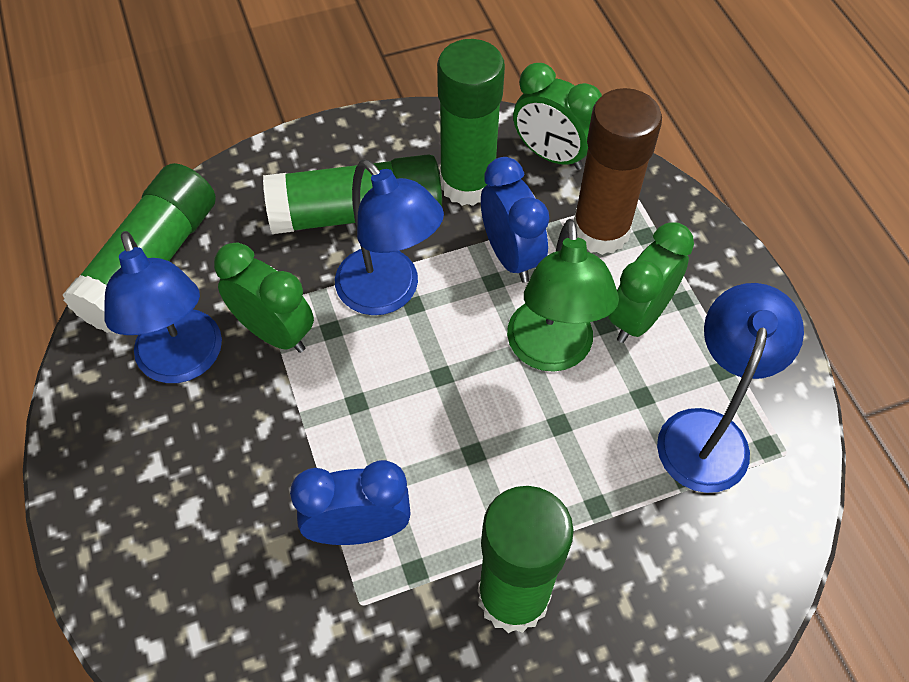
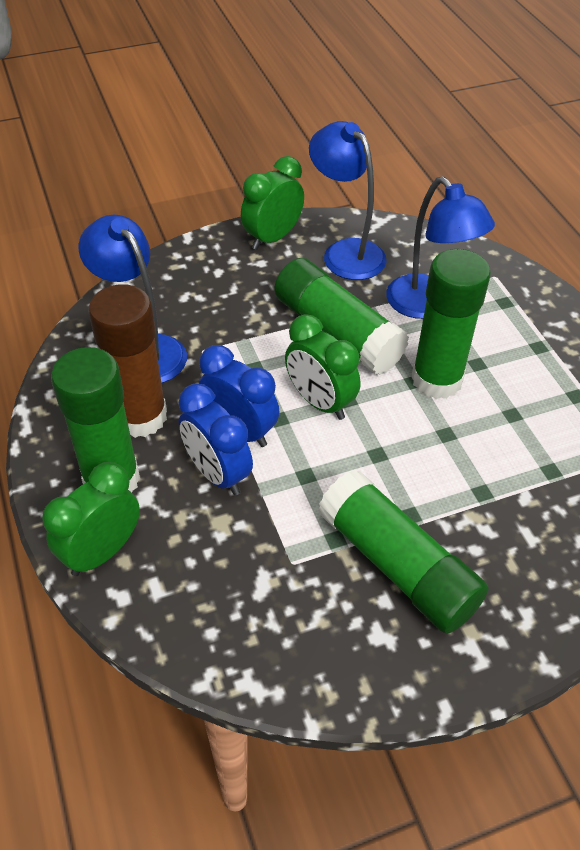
green lamp: 1 -> 0

